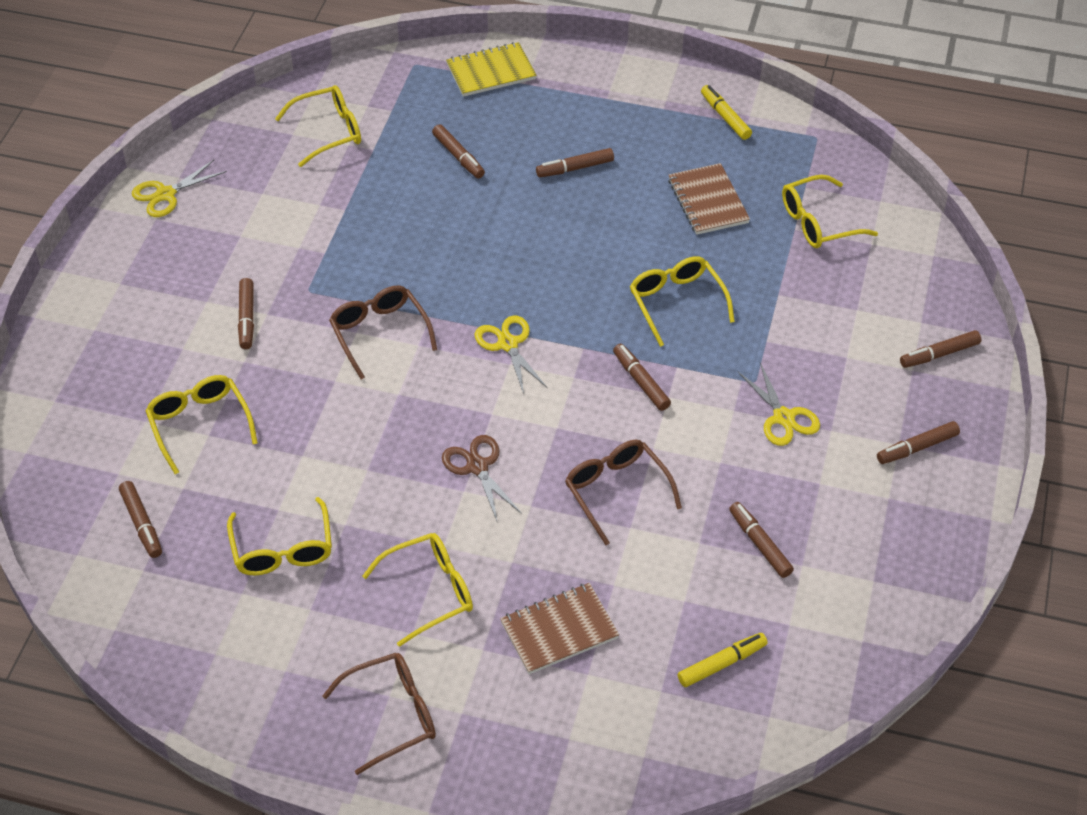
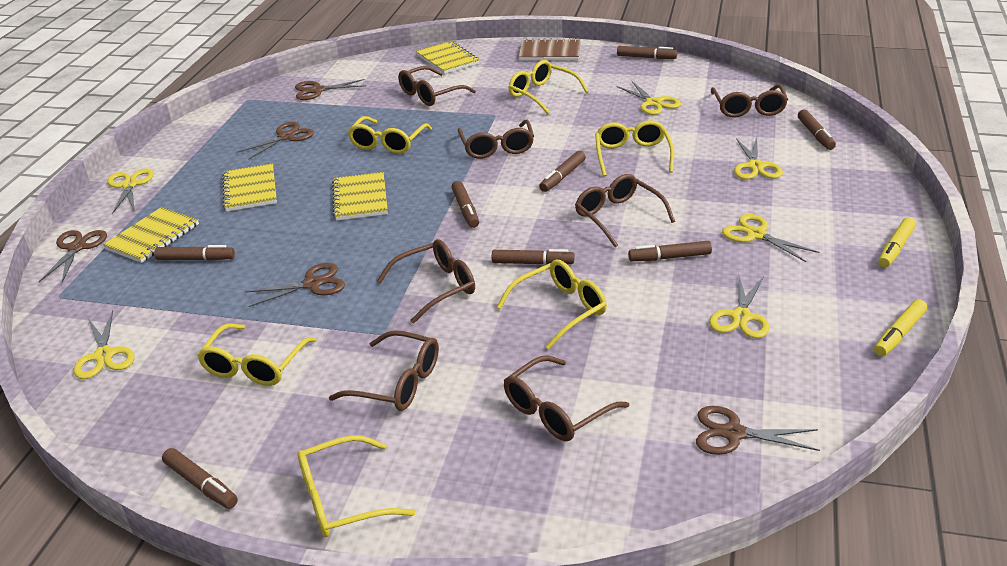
brown glasses: 3 -> 7
brown notebook: 2 -> 1
brown scissors: 1 -> 5
yellow notebook: 1 -> 4
yellow scissors: 3 -> 6

